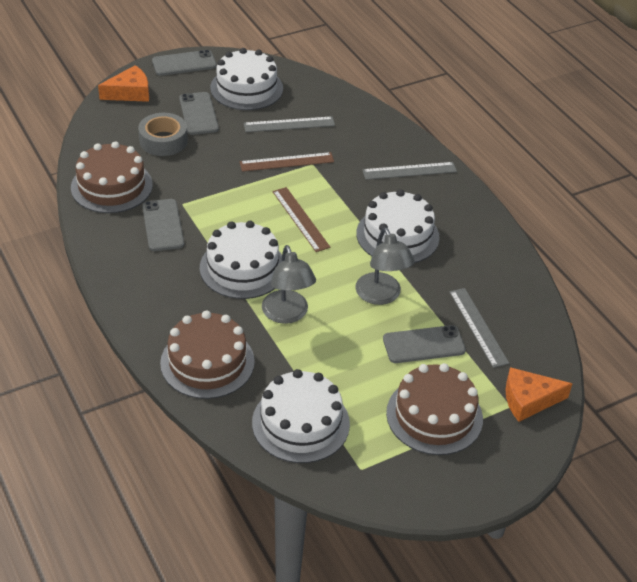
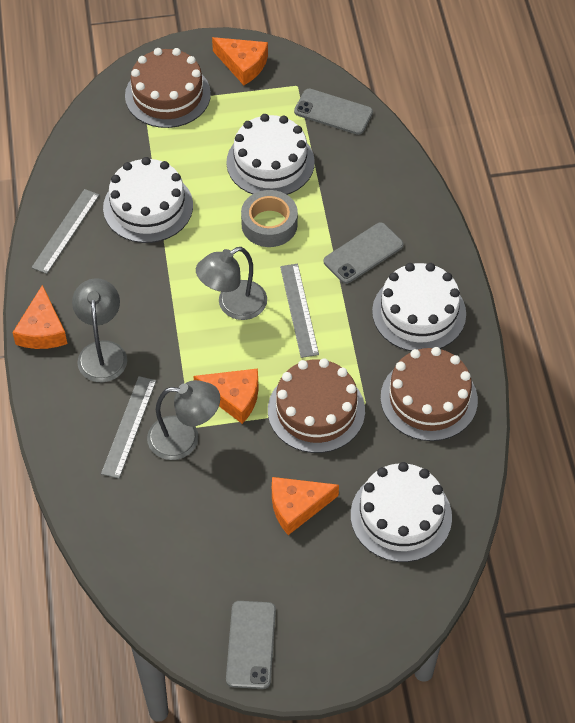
brown ruler: 2 -> 0
grey lamp: 2 -> 3
grey phone: 4 -> 3
orange cheese: 2 -> 4

